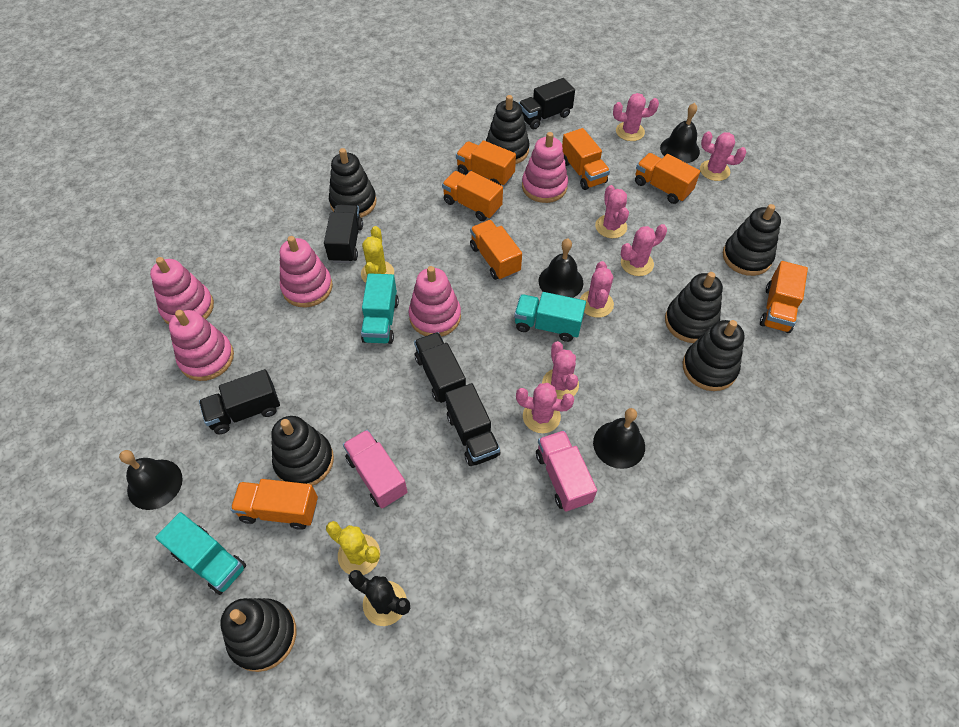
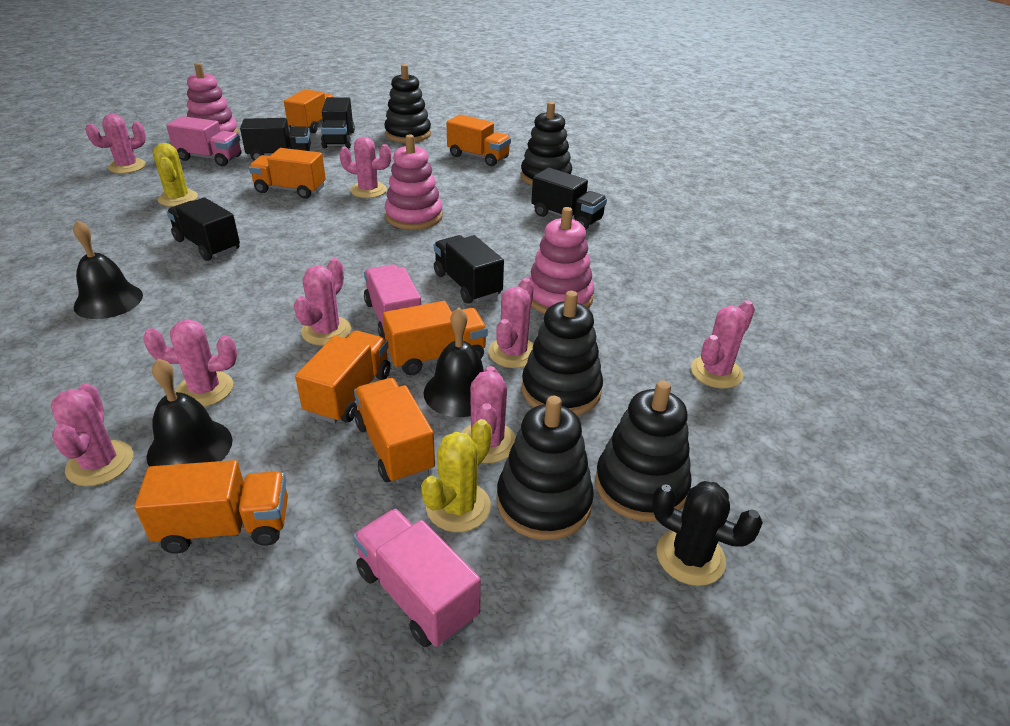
black bell: 4 -> 3
black stacking toy: 7 -> 5
pink cactus: 7 -> 8
pink stacking toy: 5 -> 3
pink truck: 2 -> 3
turquoise truck: 3 -> 0

